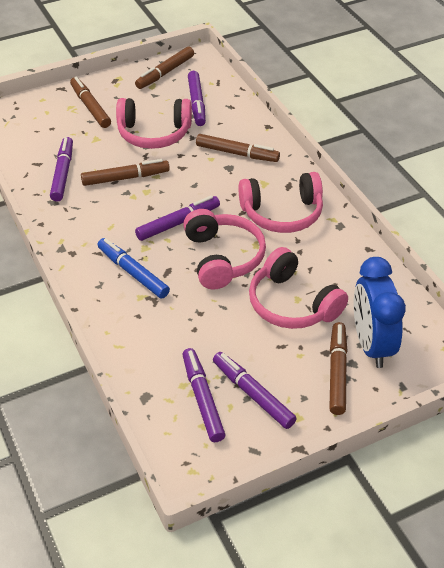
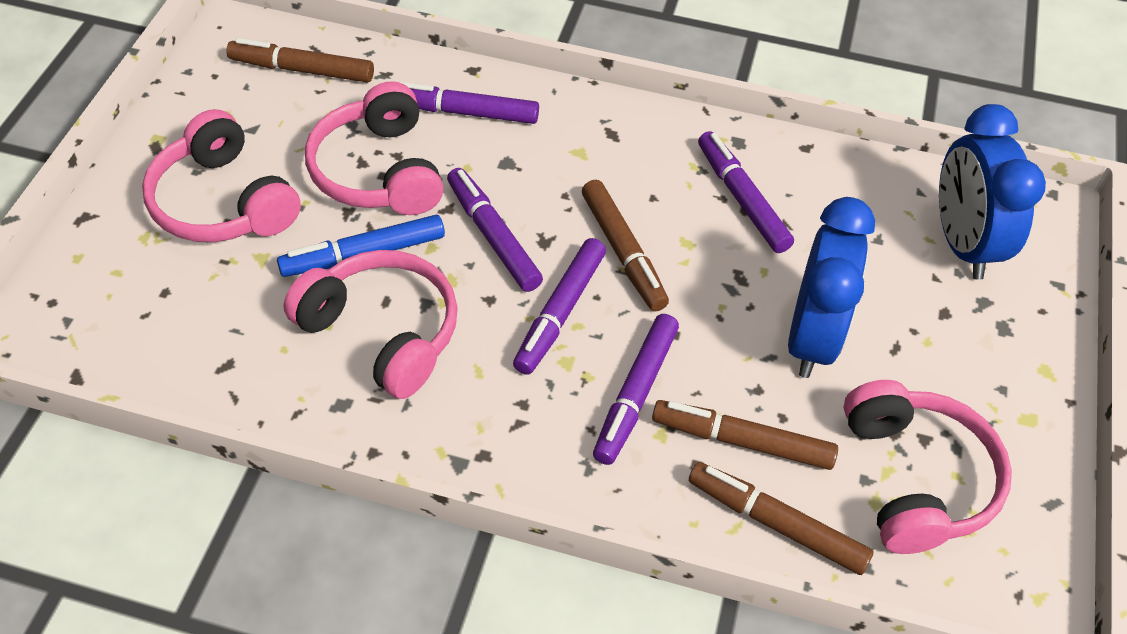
blue clock: 1 -> 2
brown marker: 5 -> 4

